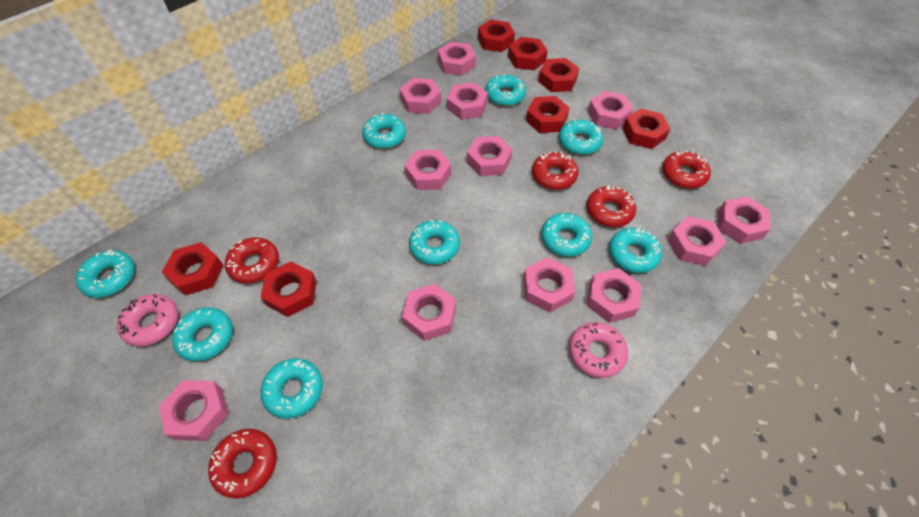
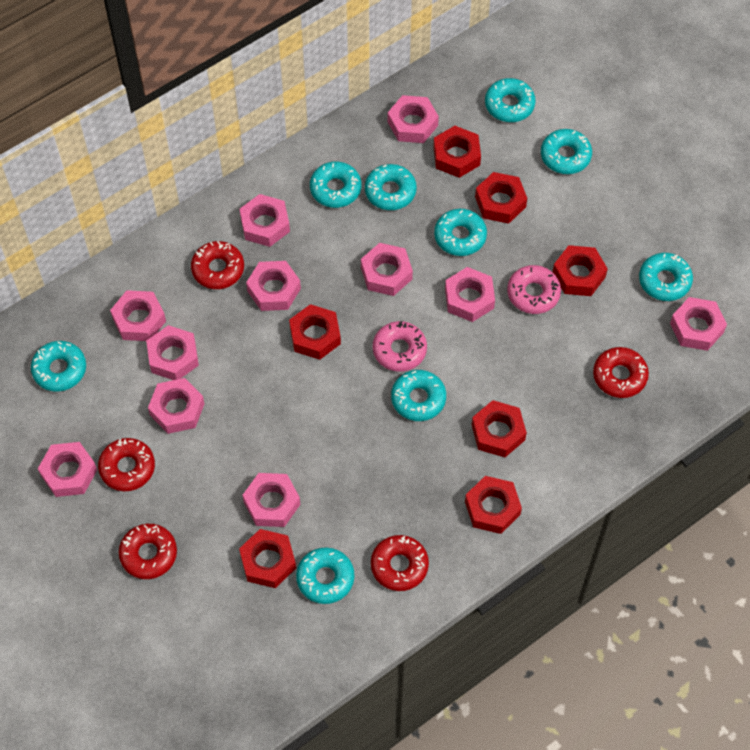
pink nut: 12 -> 11

